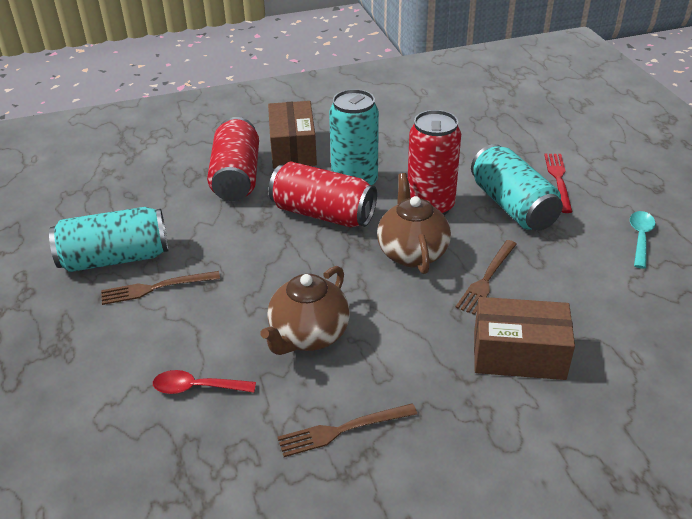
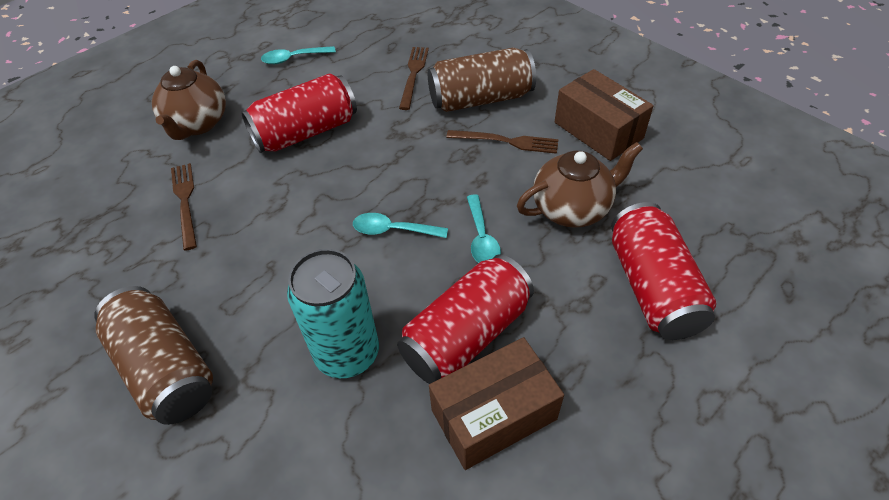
brown can: 0 -> 2
red fork: 1 -> 0
red spoon: 1 -> 0
turquoise can: 3 -> 1
turquoise spoon: 1 -> 3

